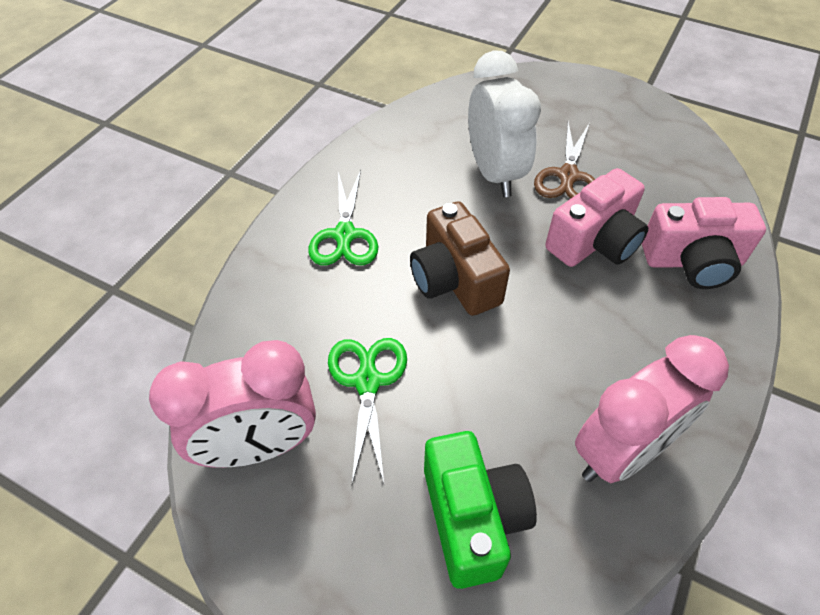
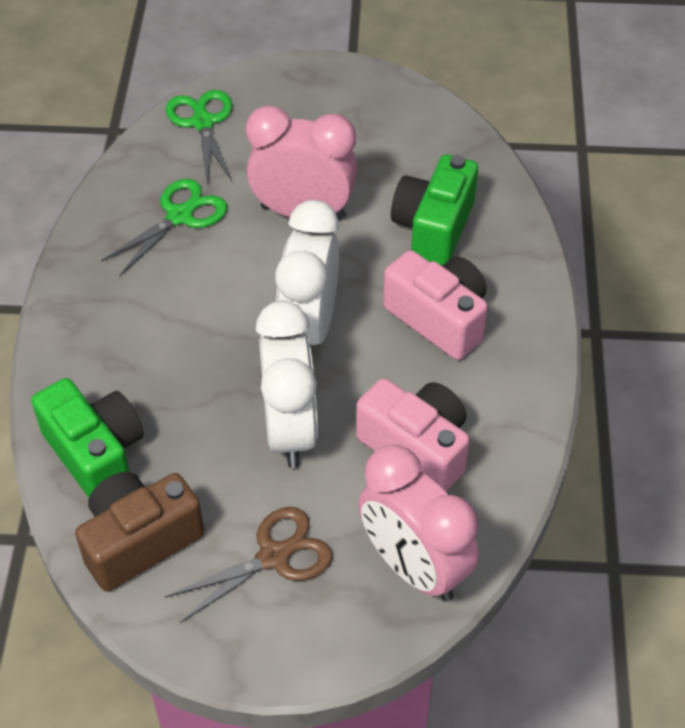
green camera: 1 -> 2
white clock: 1 -> 2

